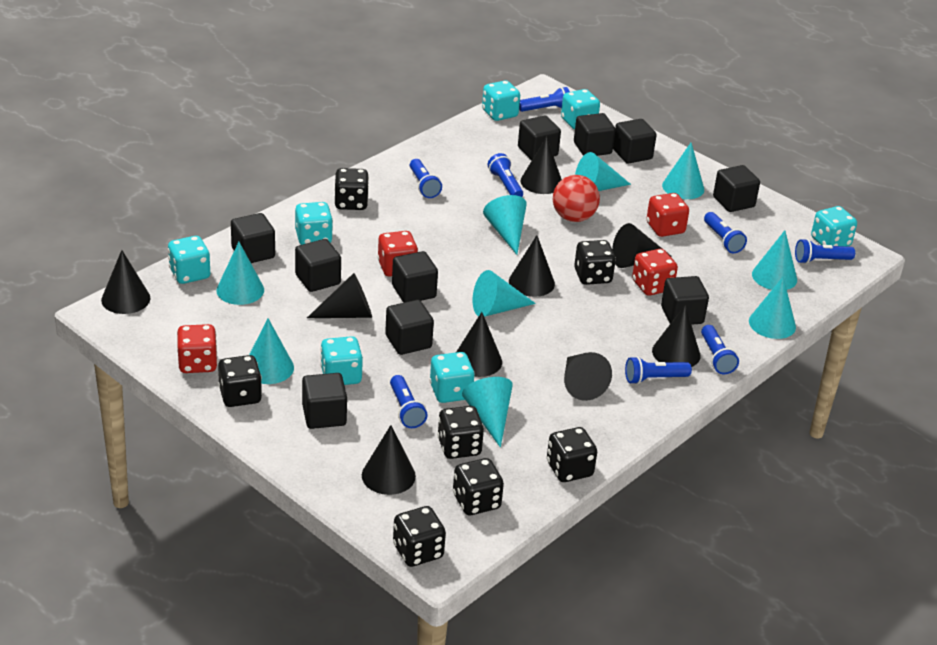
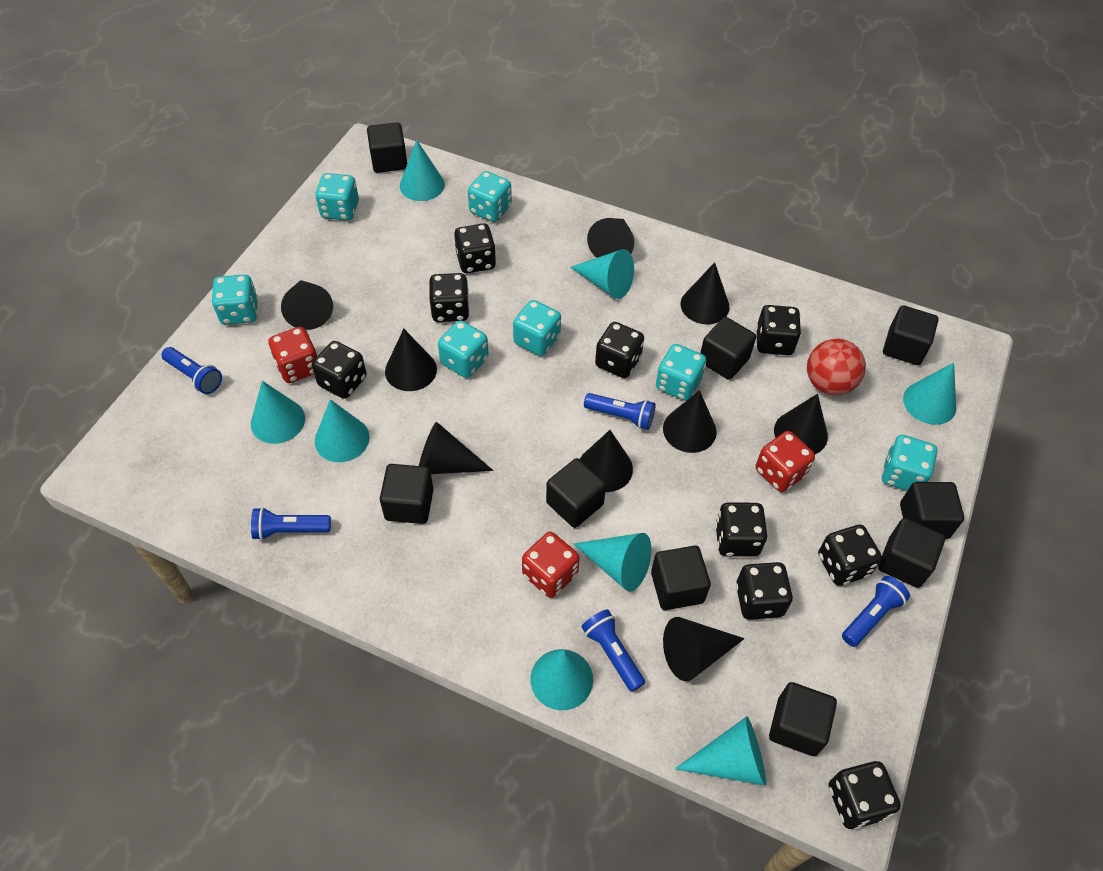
black cube: 10 -> 9
black dice: 7 -> 9
blue flashlight: 8 -> 5
red dice: 4 -> 3
turquoise cone: 9 -> 8

